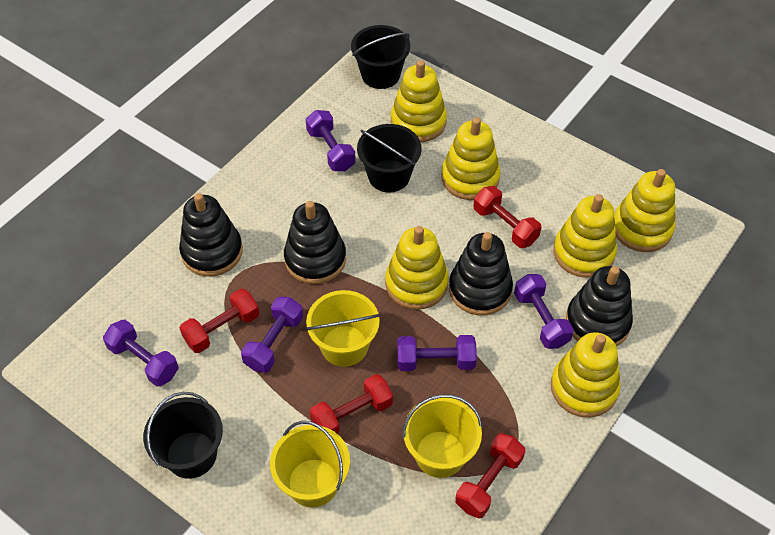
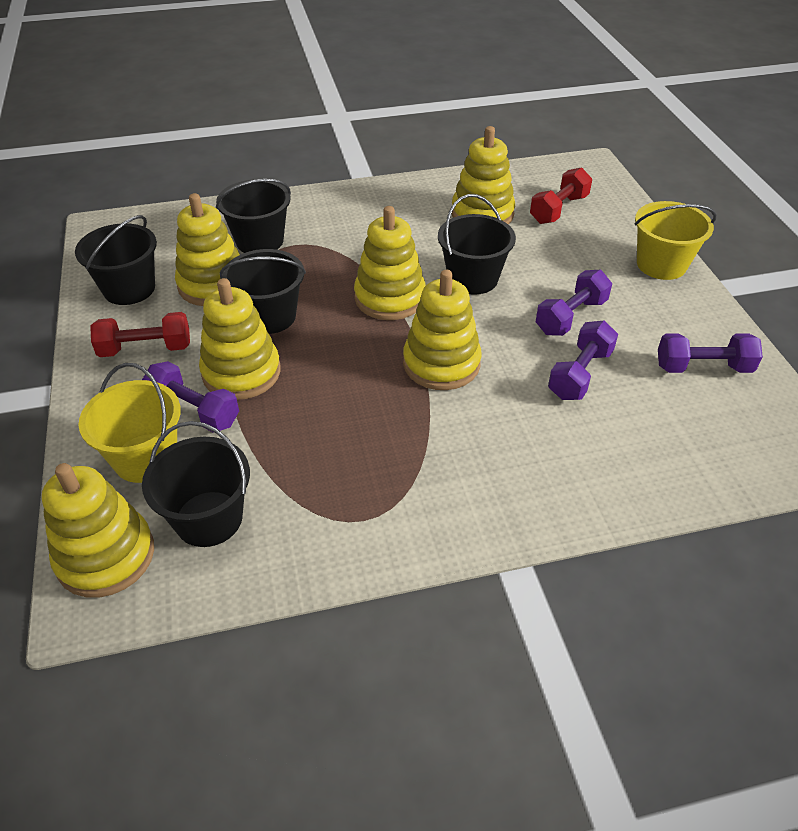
black bucket: 3 -> 5
black stacking toy: 4 -> 0
purple dumbbell: 5 -> 4
red dumbbell: 4 -> 2
yellow bucket: 3 -> 2

